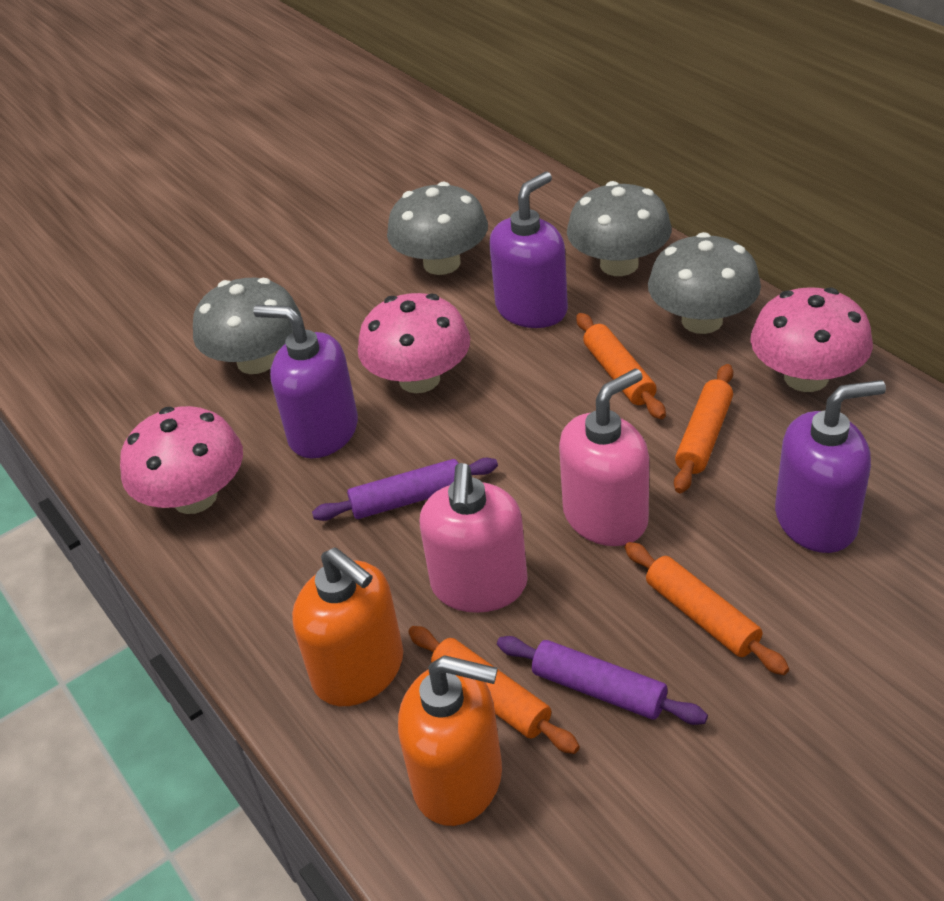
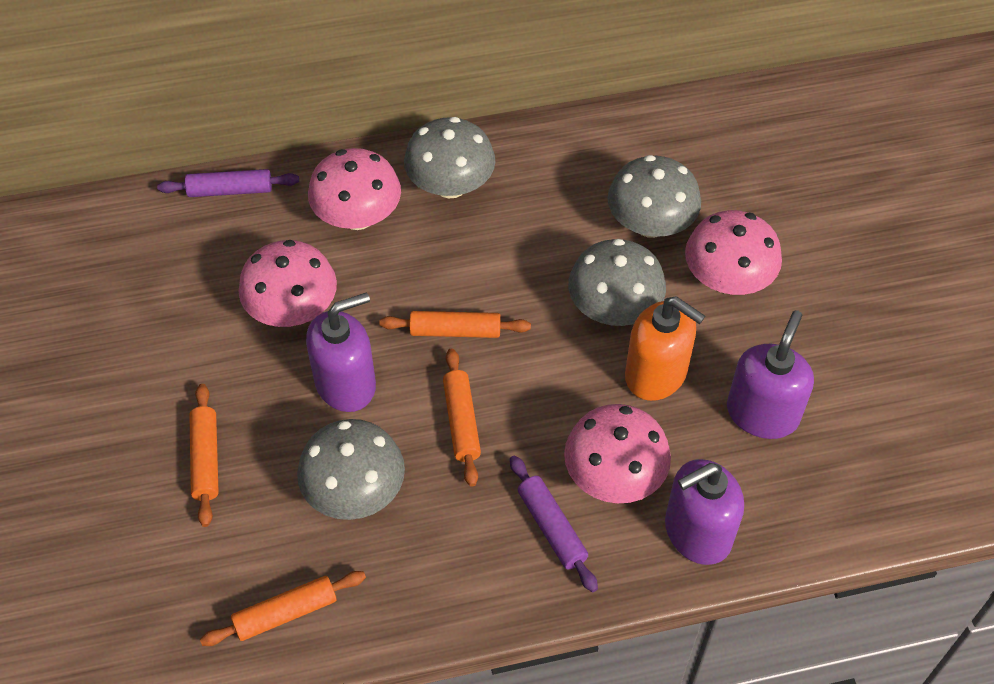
orange soap dispenser: 2 -> 1
pink mushroom: 3 -> 4
pink soap dispenser: 2 -> 0

